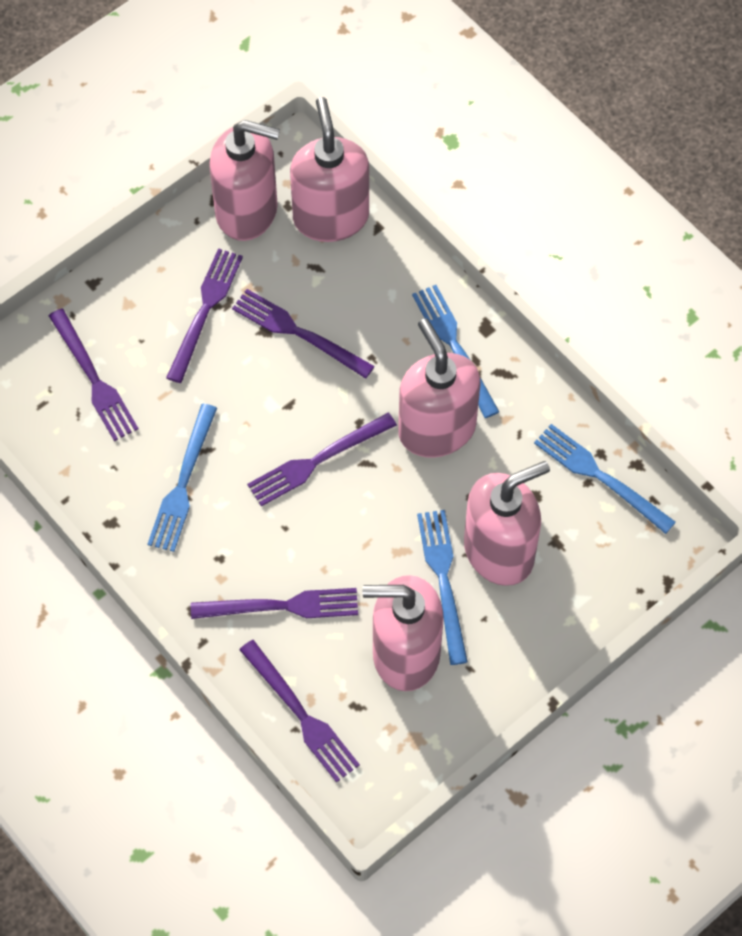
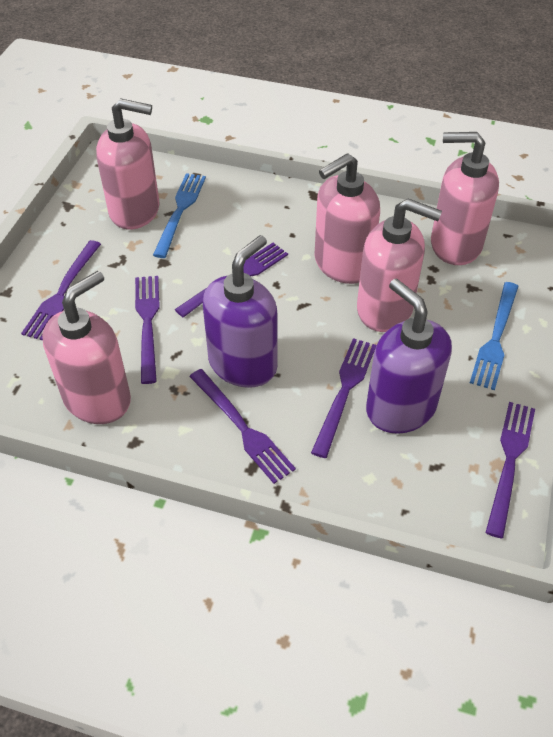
blue fork: 4 -> 2
purple soap dispenser: 0 -> 2

